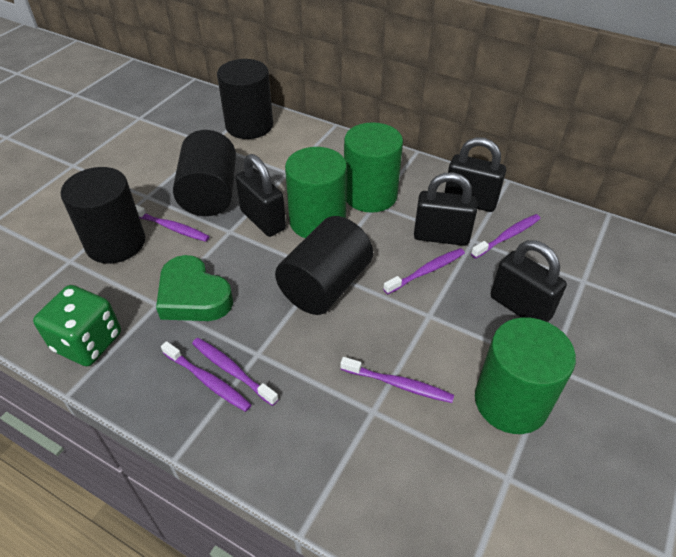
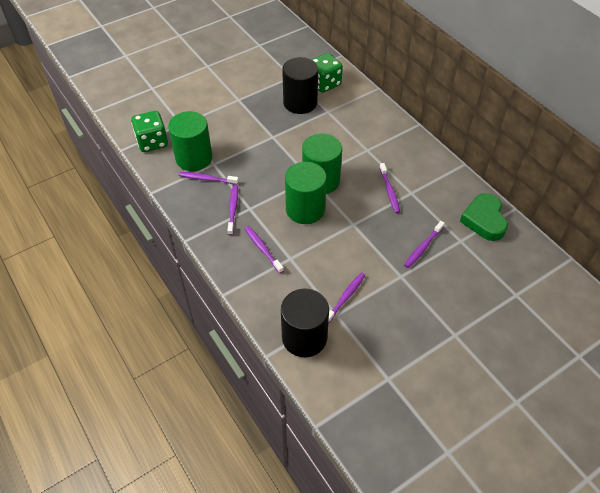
black cylinder: 4 -> 2
black padlock: 4 -> 0
green dice: 1 -> 2

